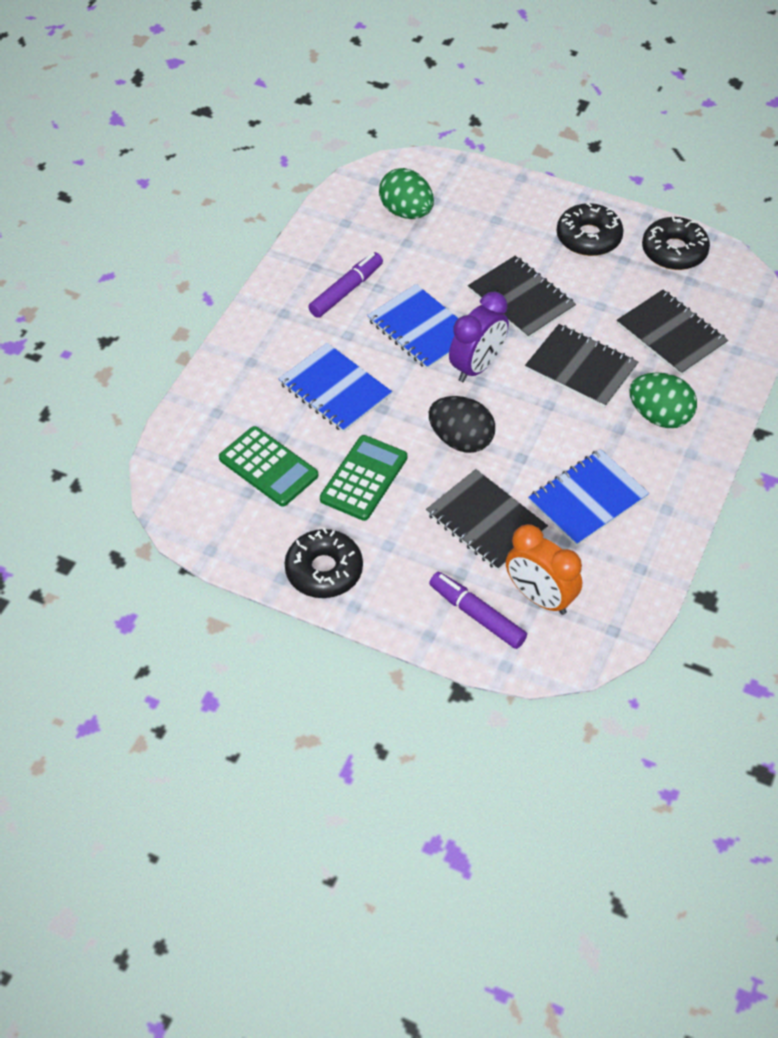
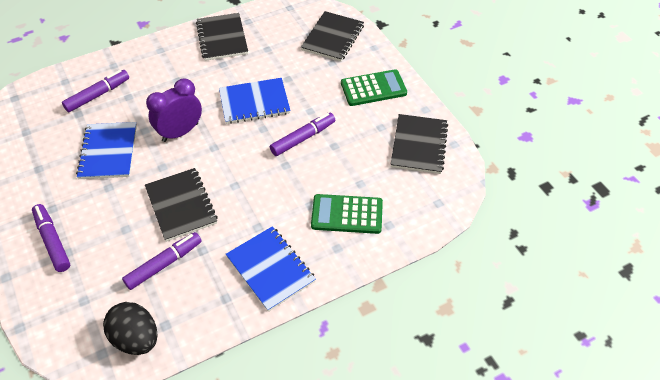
black donut: 3 -> 0
green egg: 2 -> 0
orange clock: 1 -> 0
purple marker: 2 -> 4

